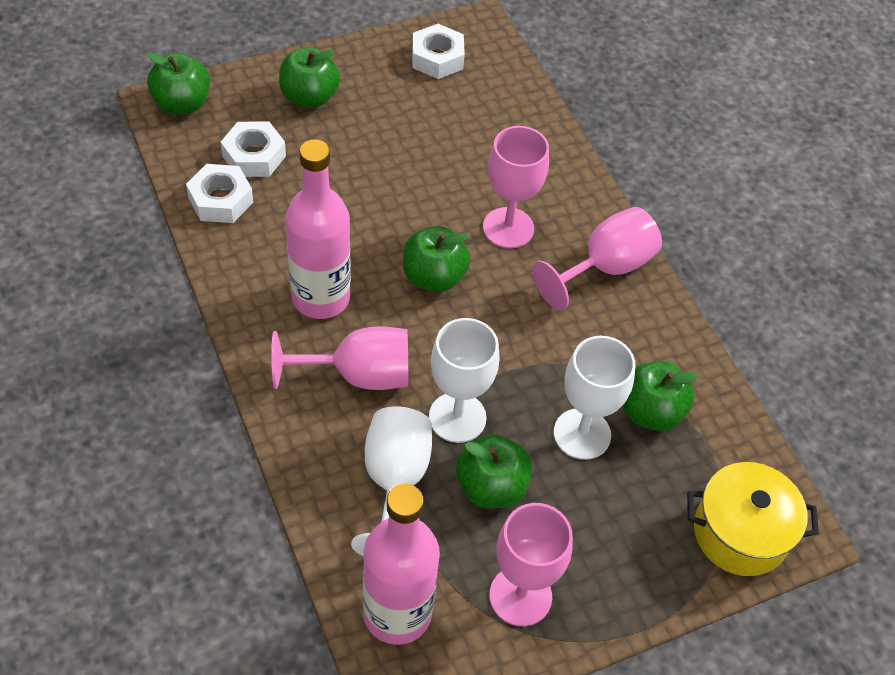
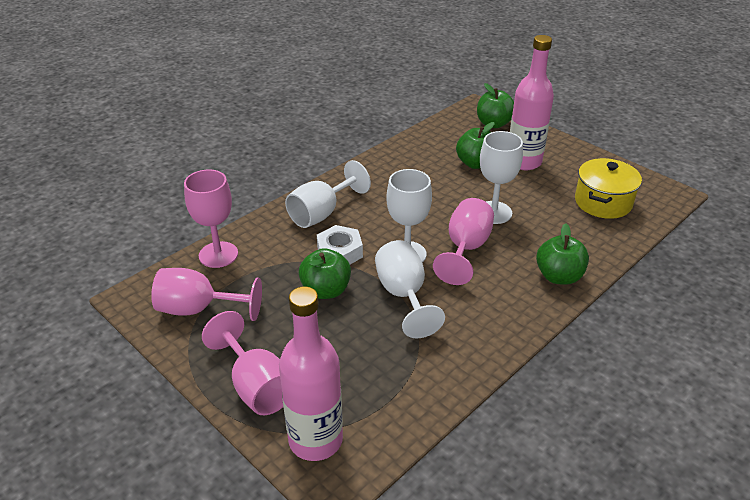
green apple: 5 -> 4
white goblet: 3 -> 4
white nut: 3 -> 1

